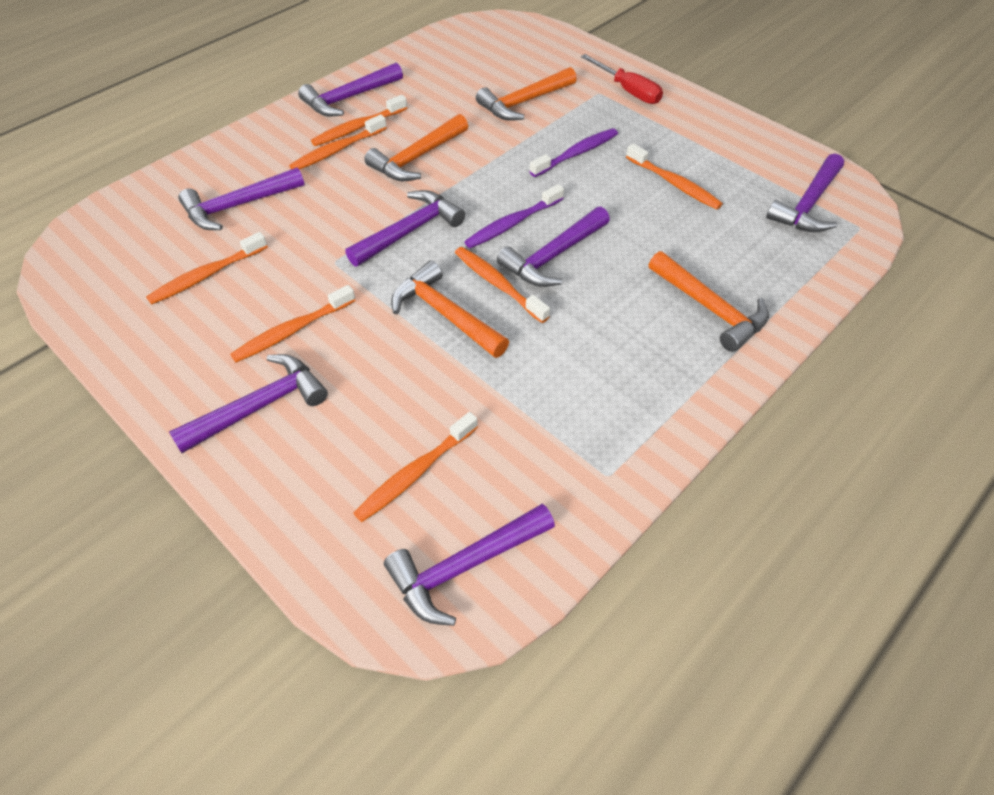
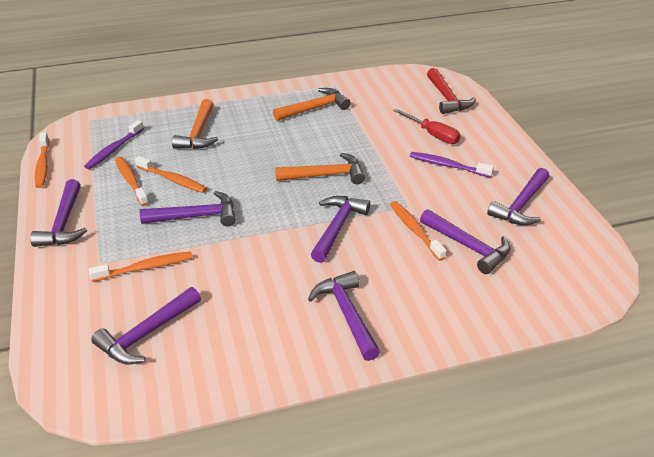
orange hammer: 4 -> 3
orange toothbrush: 7 -> 5
red hammer: 0 -> 1

